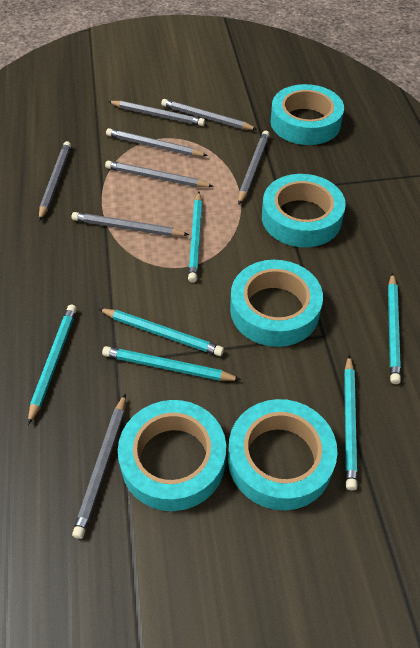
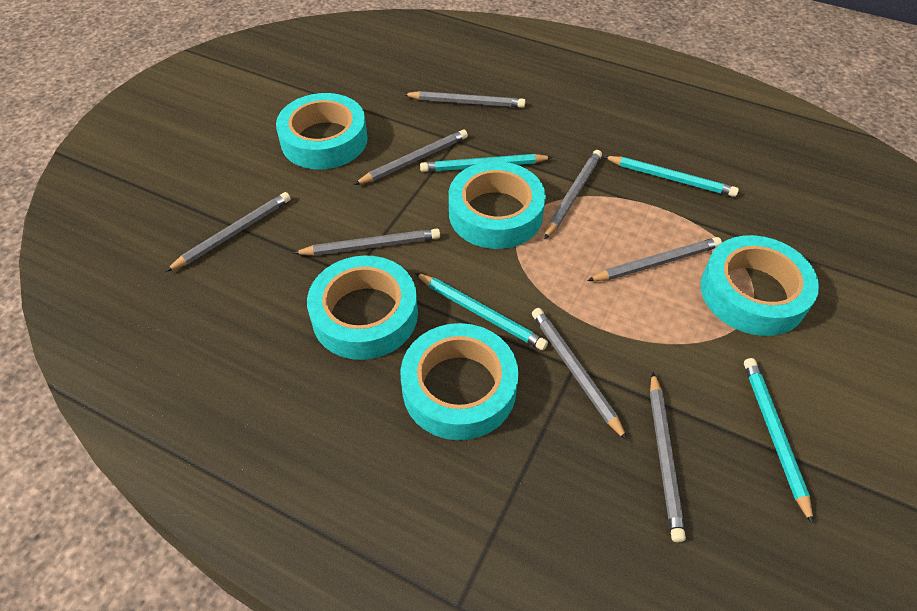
turquoise pencil: 6 -> 4

